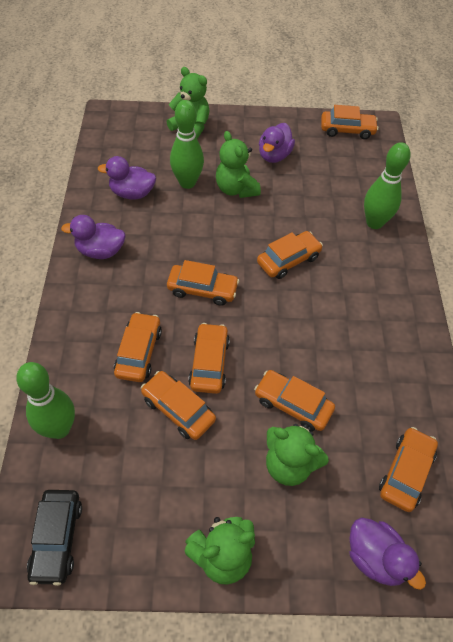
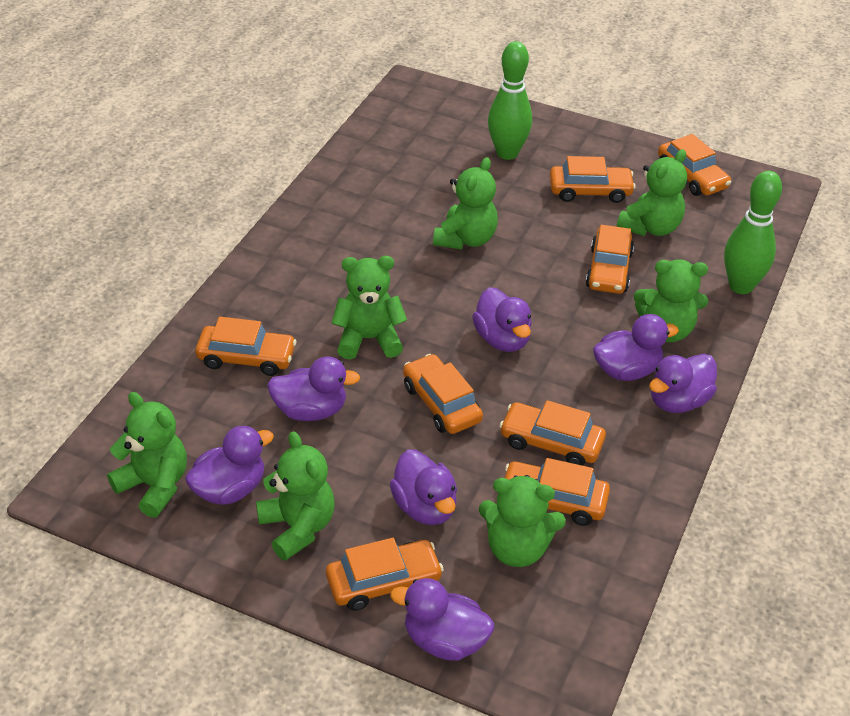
black car: 1 -> 0
green bowling pin: 3 -> 2
green teddy bear: 4 -> 7
purple duck: 4 -> 7

